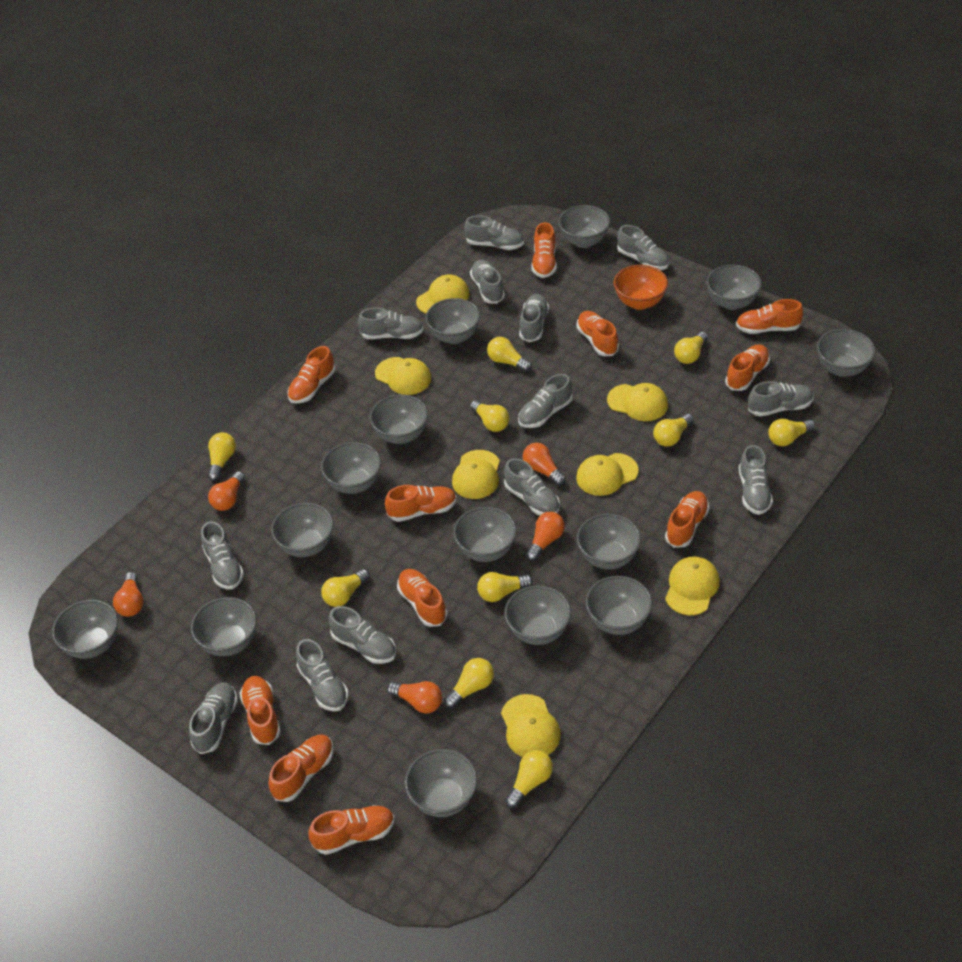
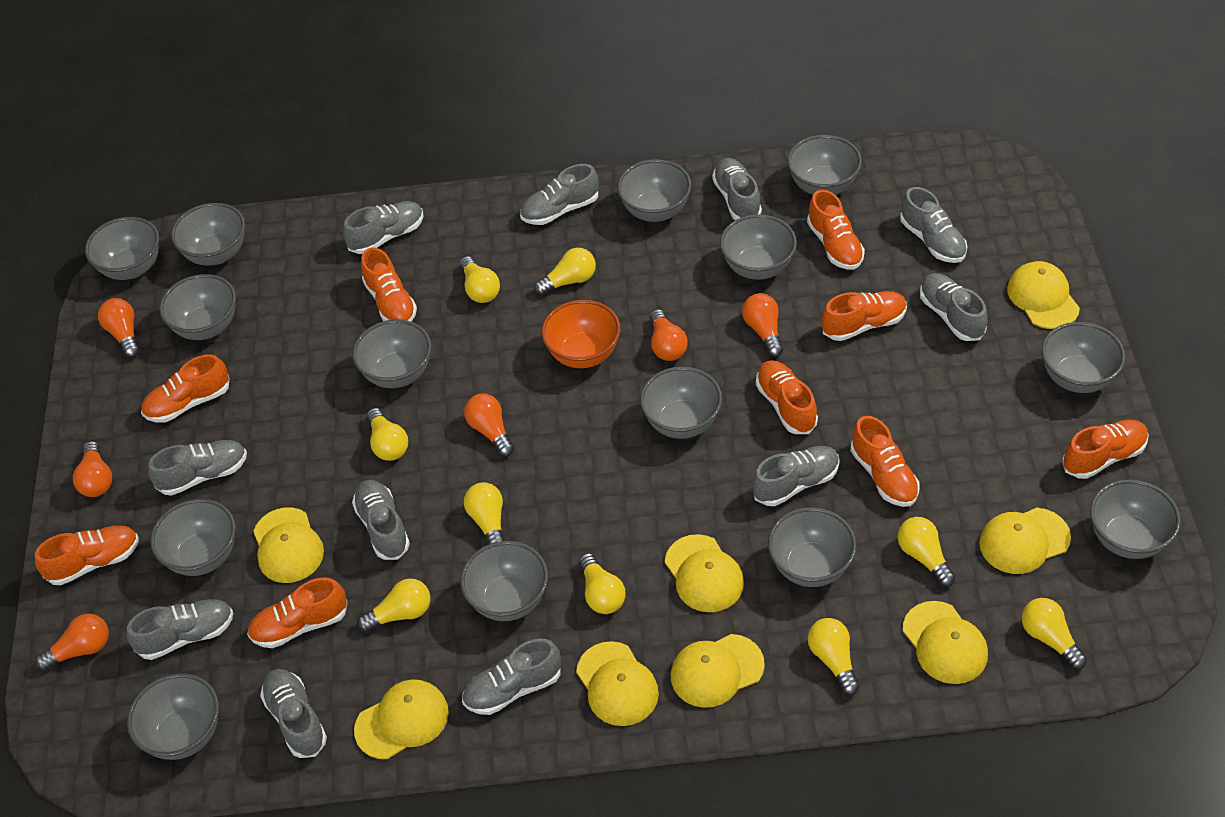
grey shoe: 13 -> 11
orange light bulb: 5 -> 6
orange shoe: 11 -> 9
yellow cap: 7 -> 8
yellow light bulb: 10 -> 9

